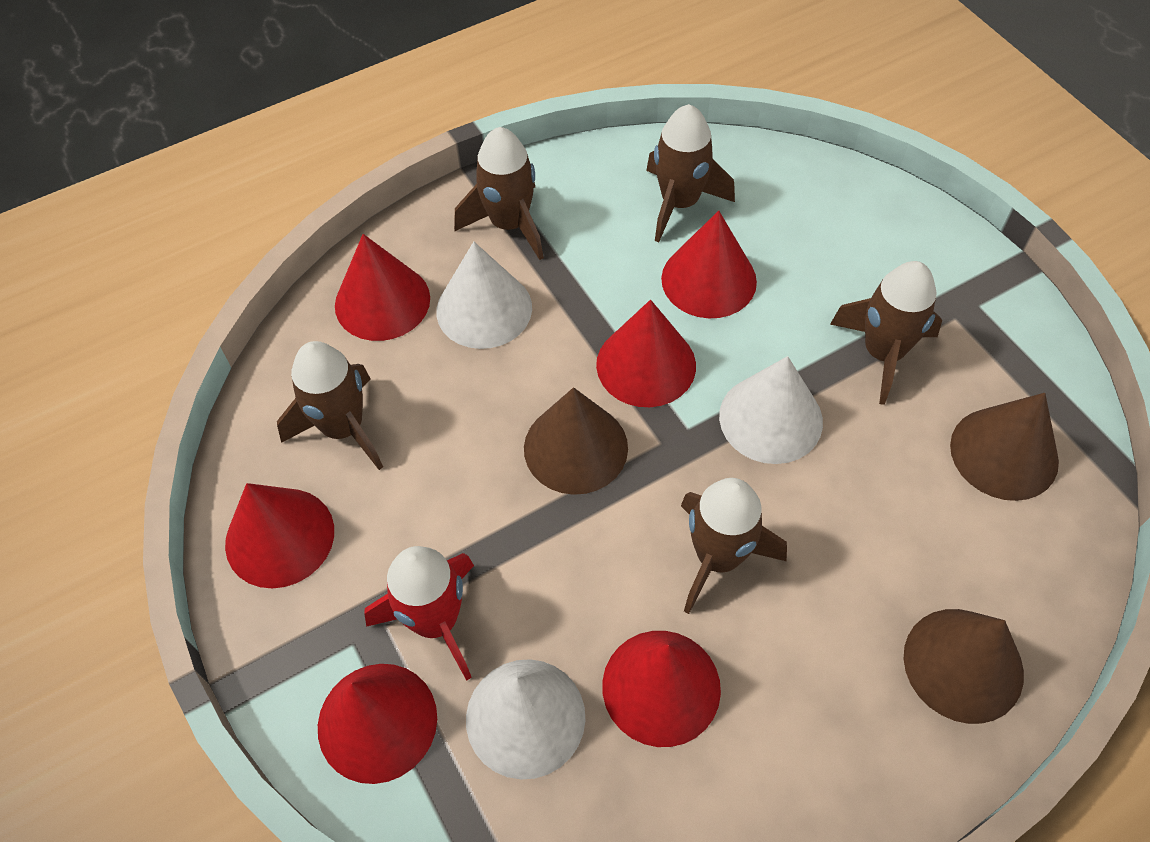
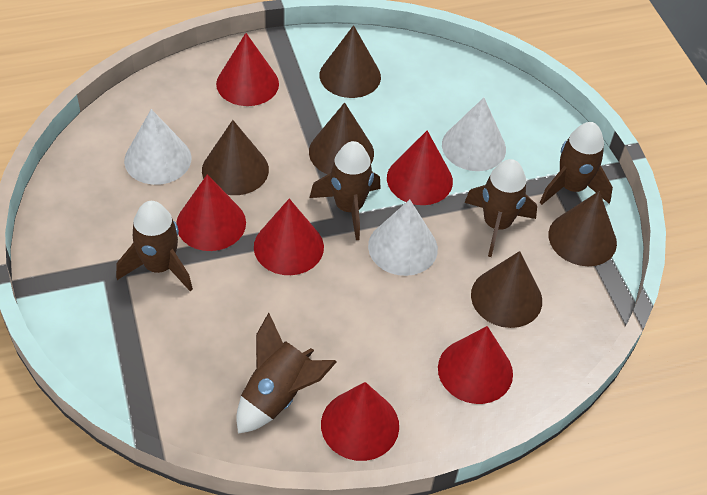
brown cone: 3 -> 5
red rocket: 1 -> 0

